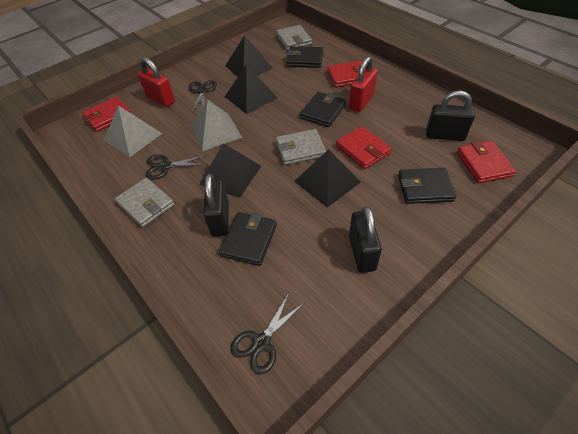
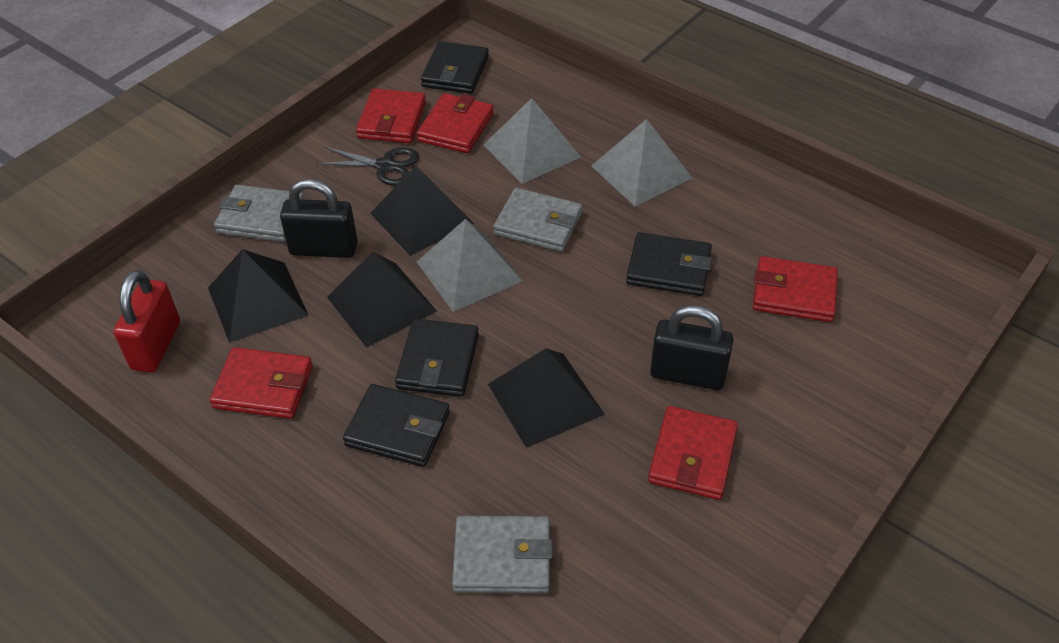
black padlock: 3 -> 2
black scissors: 3 -> 1
grey pyramid: 2 -> 3
red padlock: 2 -> 1
red wallet: 4 -> 5

